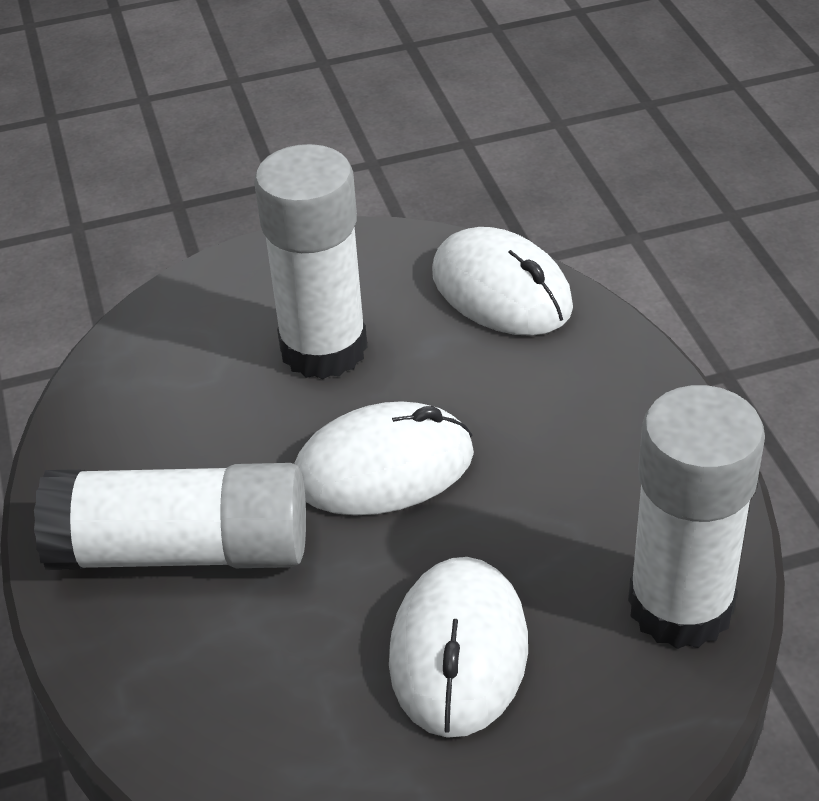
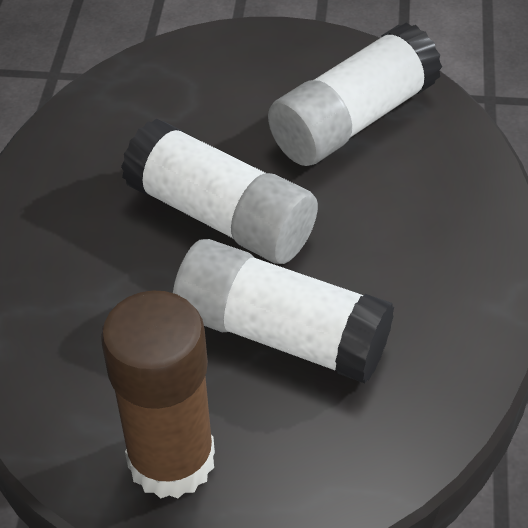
brown glue stick: 0 -> 1
white mouse: 3 -> 0

